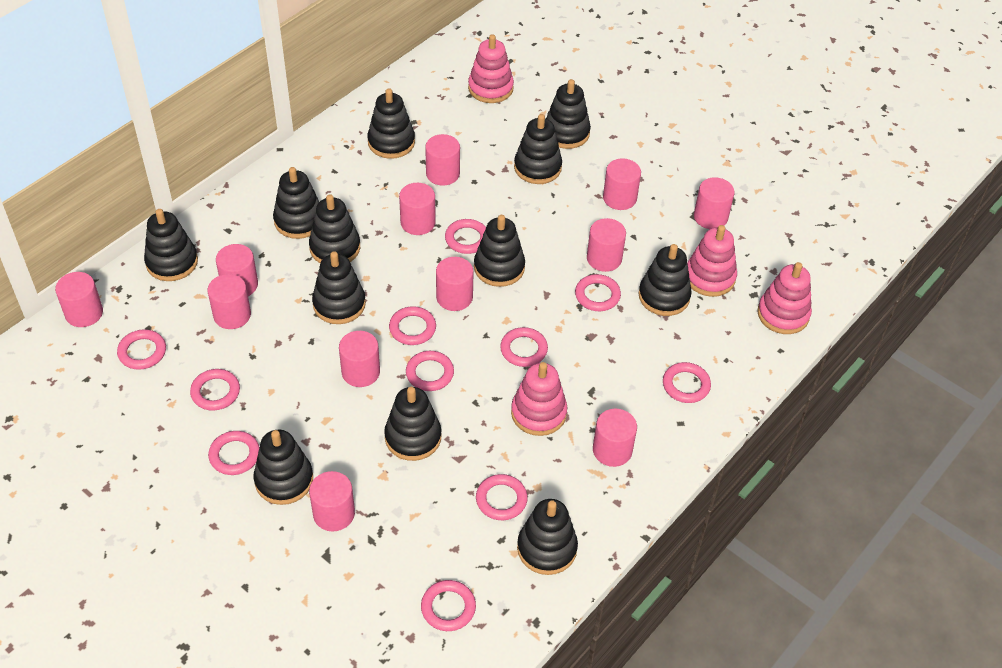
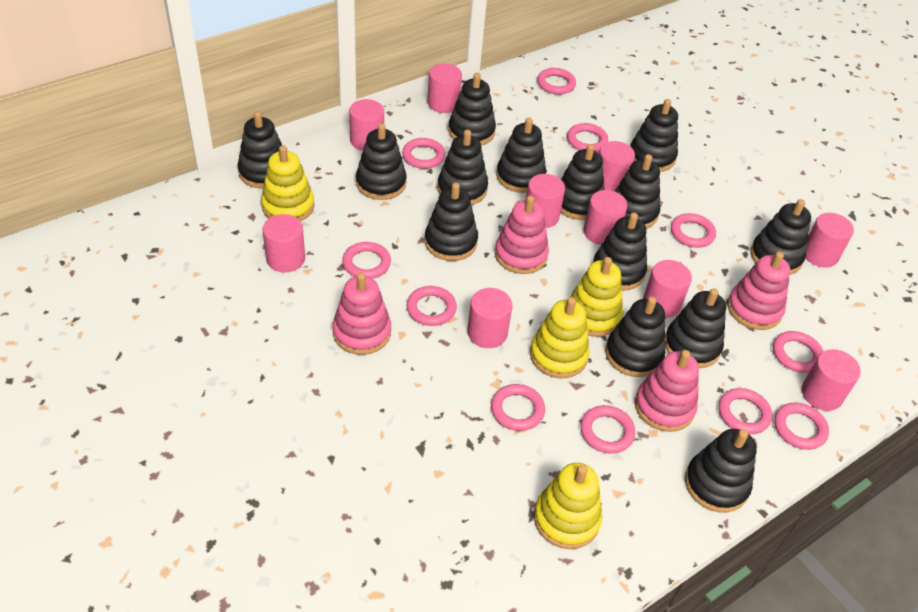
black stacking toy: 12 -> 14
pink cylinder: 12 -> 10
yellow stacking toy: 0 -> 4

